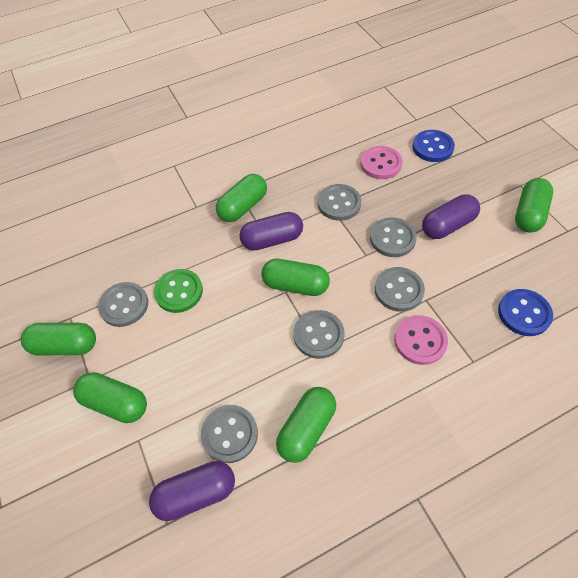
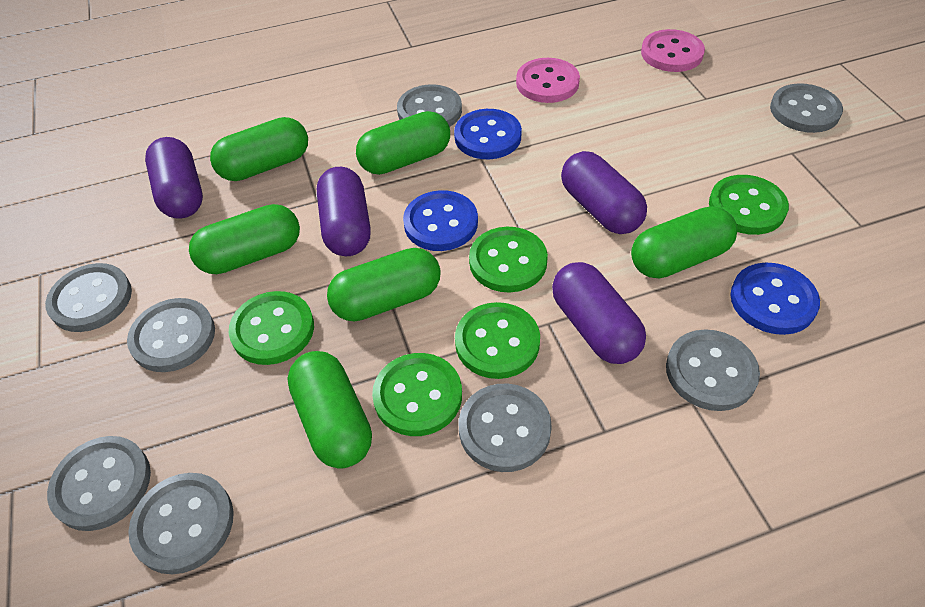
blue button: 2 -> 3
green button: 1 -> 5
grey button: 6 -> 8
purple capsule: 3 -> 4

